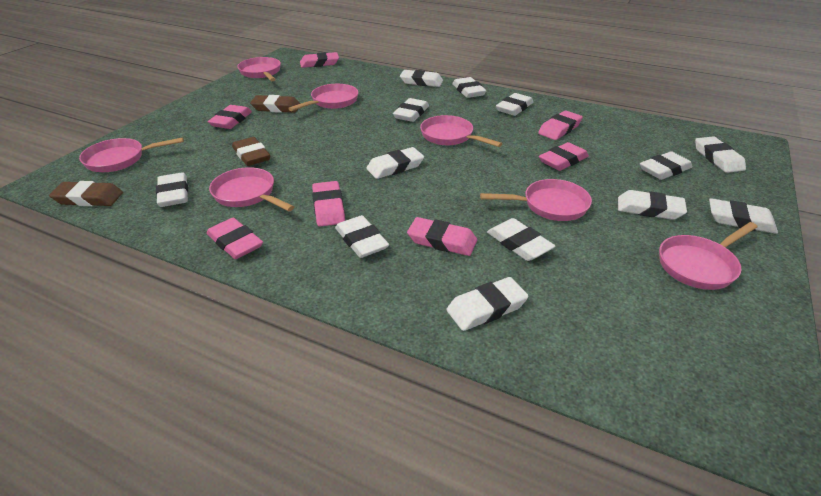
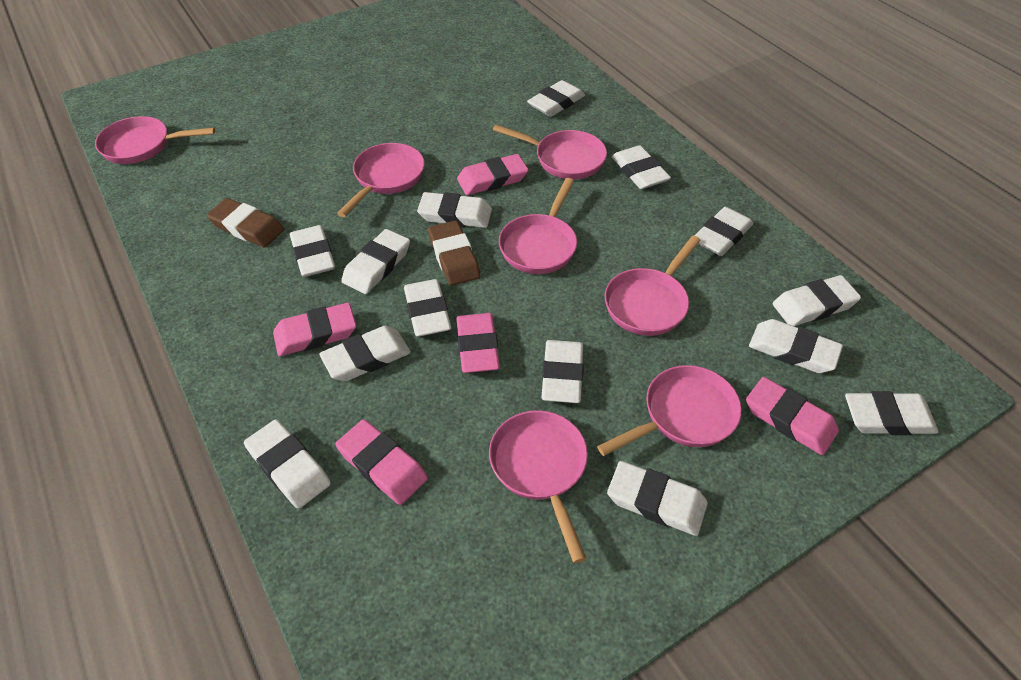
brown eraser: 3 -> 2
pink eraser: 7 -> 5
white eraser: 13 -> 14

